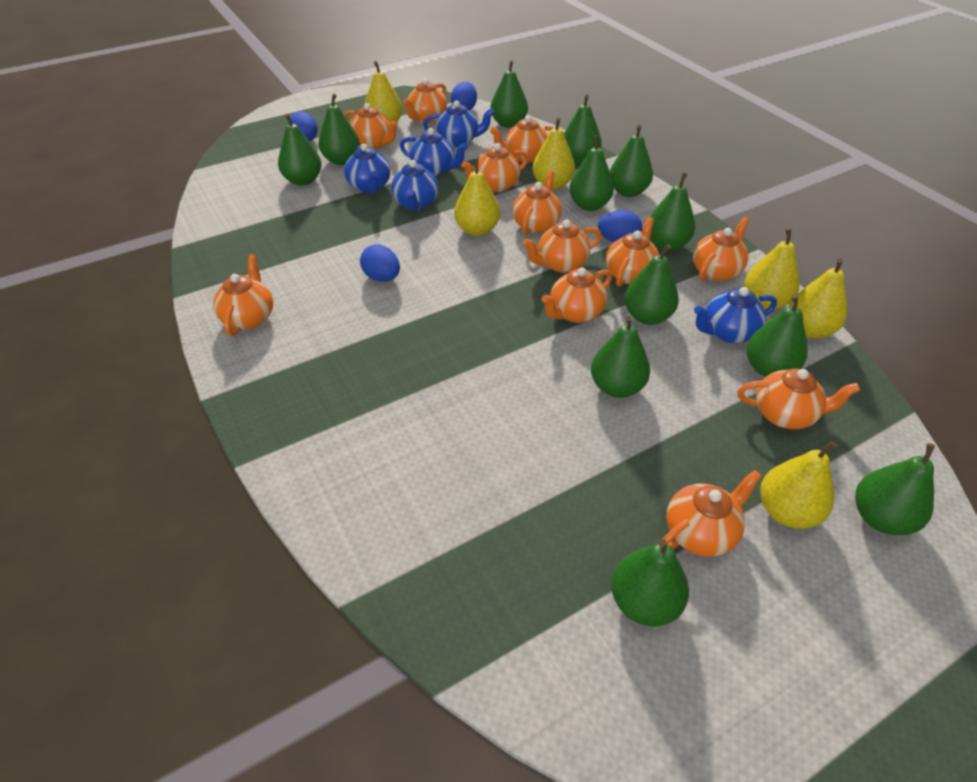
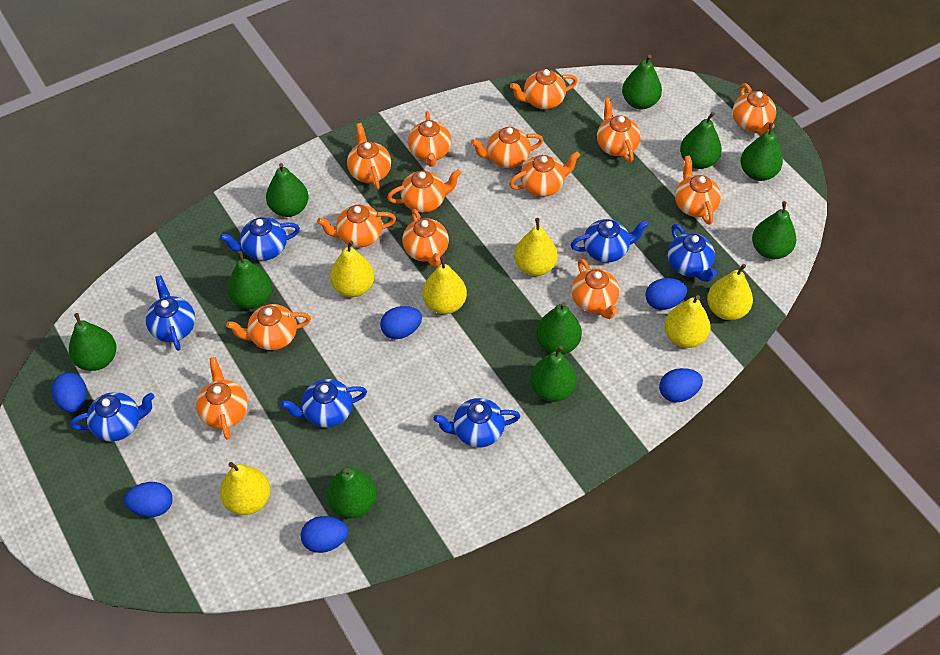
blue egg: 4 -> 6
blue teapot: 5 -> 7
green pear: 12 -> 10
orange teapot: 12 -> 14

